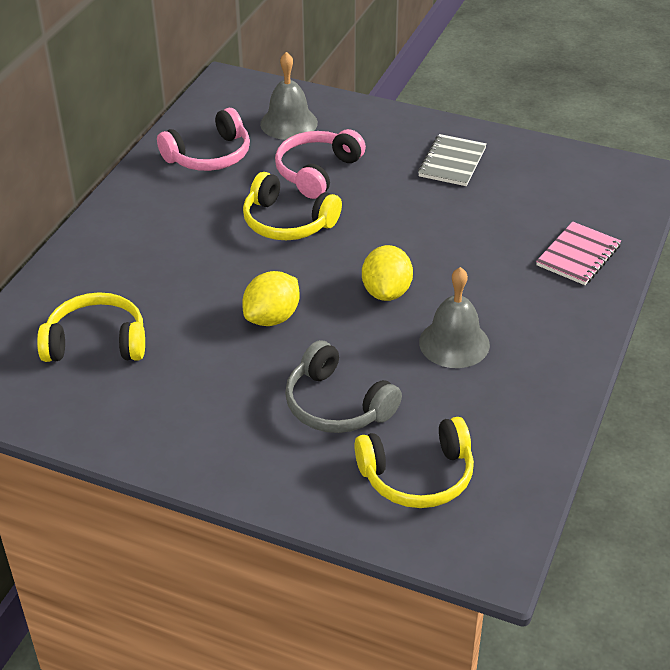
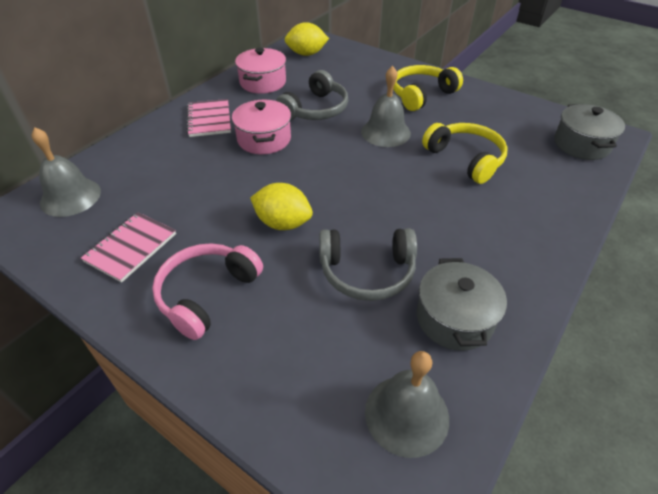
grey bell: 2 -> 3
grey headphones: 1 -> 2
grey notebook: 1 -> 0
grey pot: 0 -> 2
pink headphones: 2 -> 1
pink notebook: 1 -> 2
pink pot: 0 -> 2
yellow headphones: 3 -> 2

